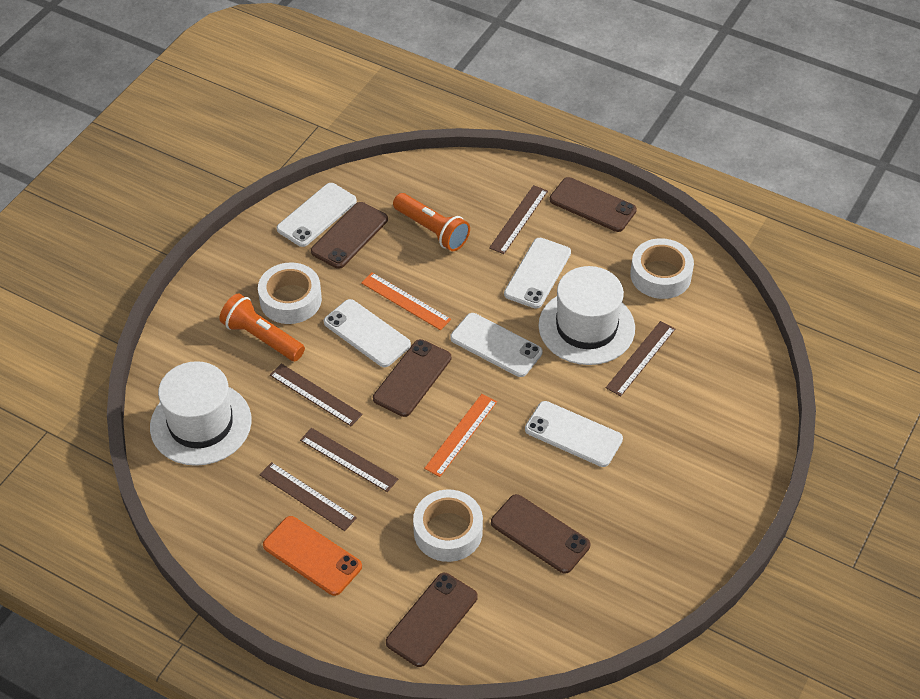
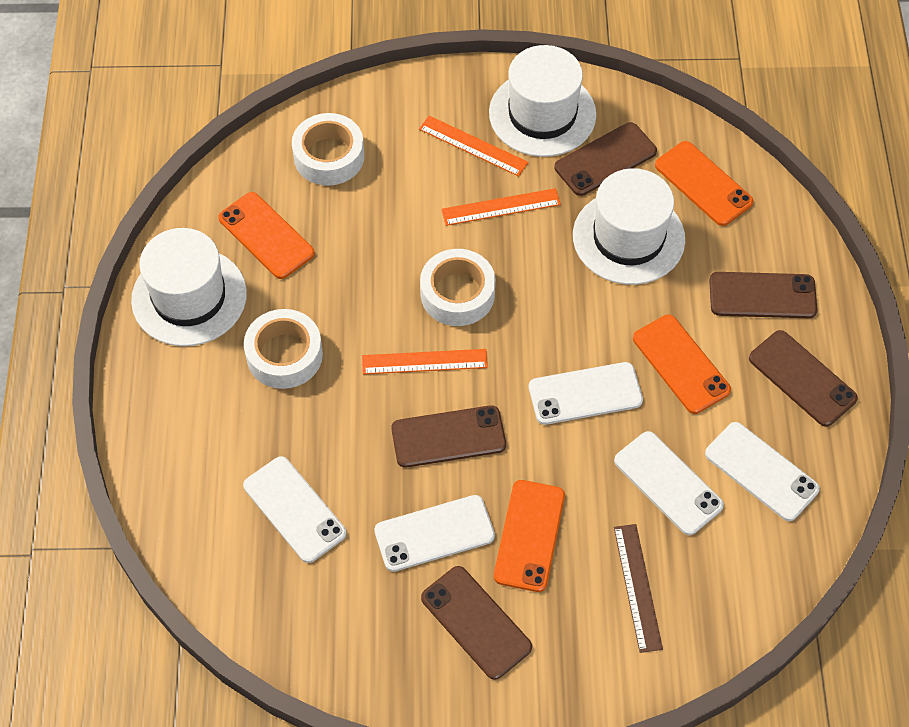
brown ruler: 5 -> 1
orange flashlight: 2 -> 0
orange phone: 1 -> 4
orange ruler: 2 -> 3
white hat: 2 -> 3

